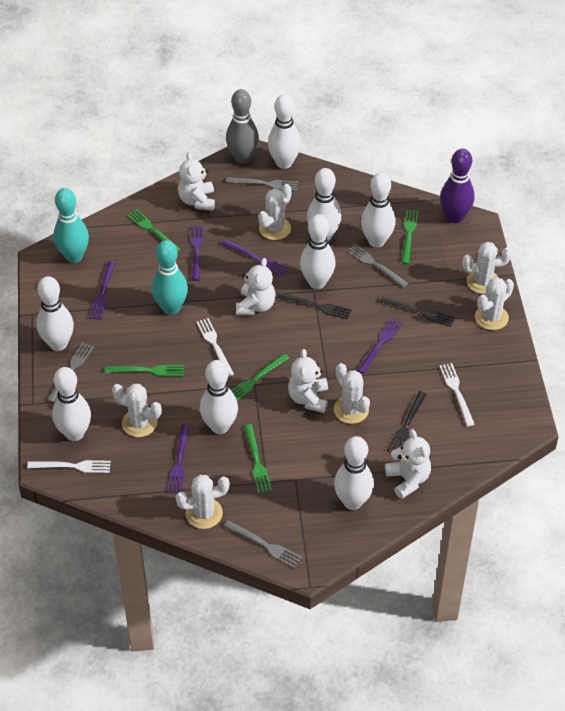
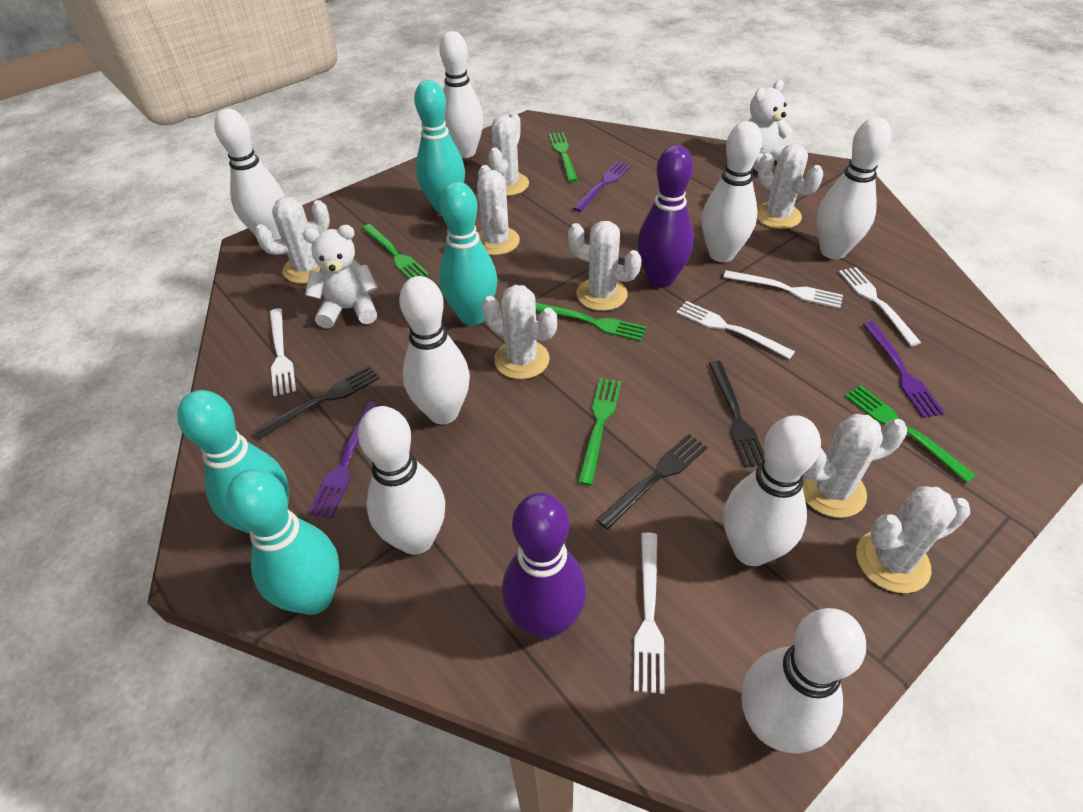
grey bowling pin: 1 -> 0
grey fork: 4 -> 0
purple bowling pin: 1 -> 2
purple fork: 5 -> 3
turquoise bowling pin: 2 -> 4
white cactus: 6 -> 8
white fork: 3 -> 5
white teddy bear: 4 -> 2

